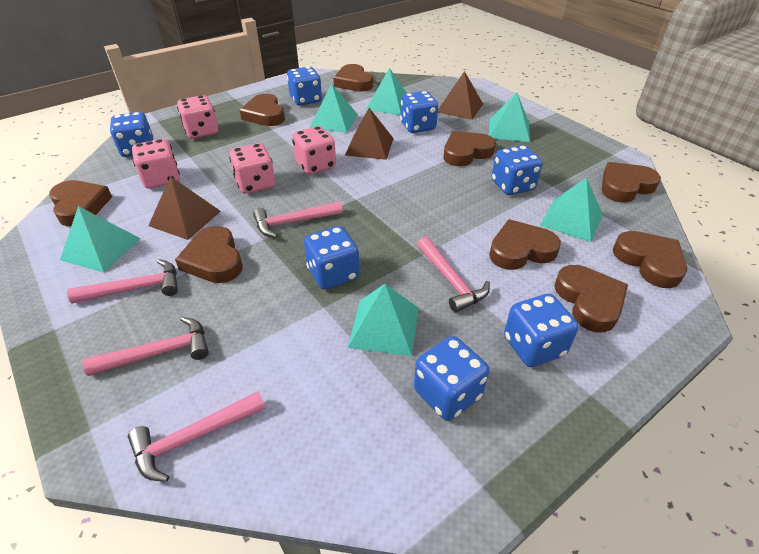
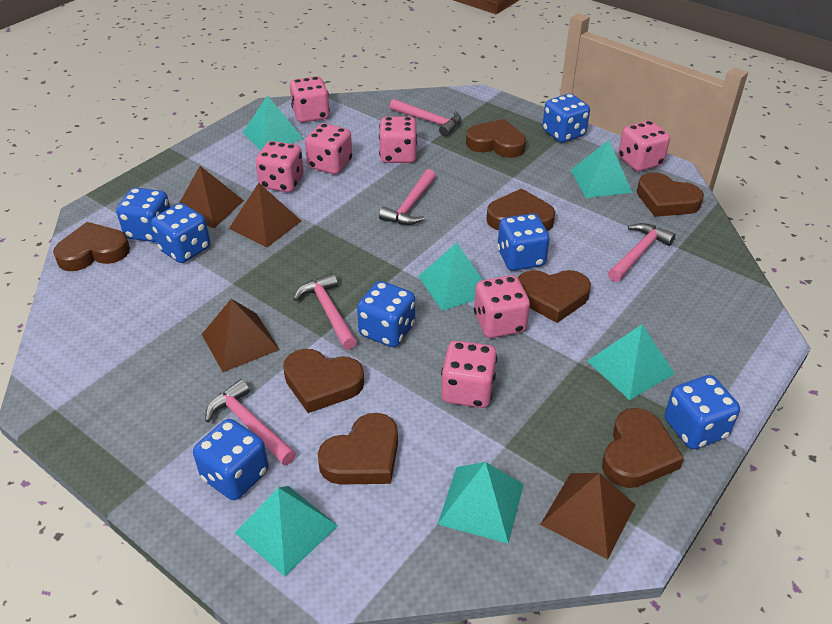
brown heart: 9 -> 8
brown pyramid: 3 -> 4
pink dice: 4 -> 7

